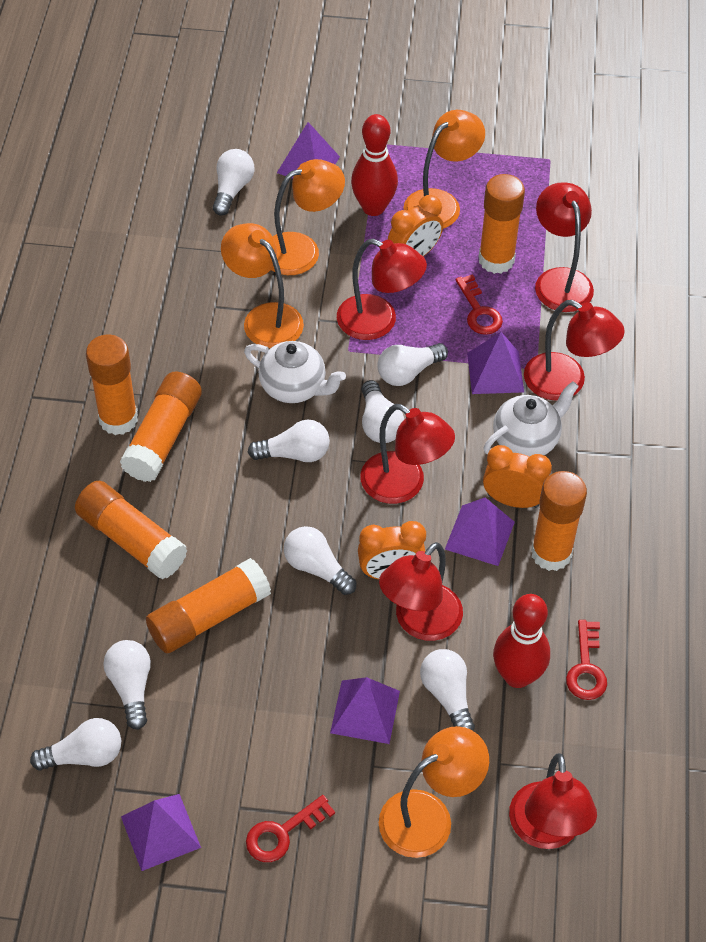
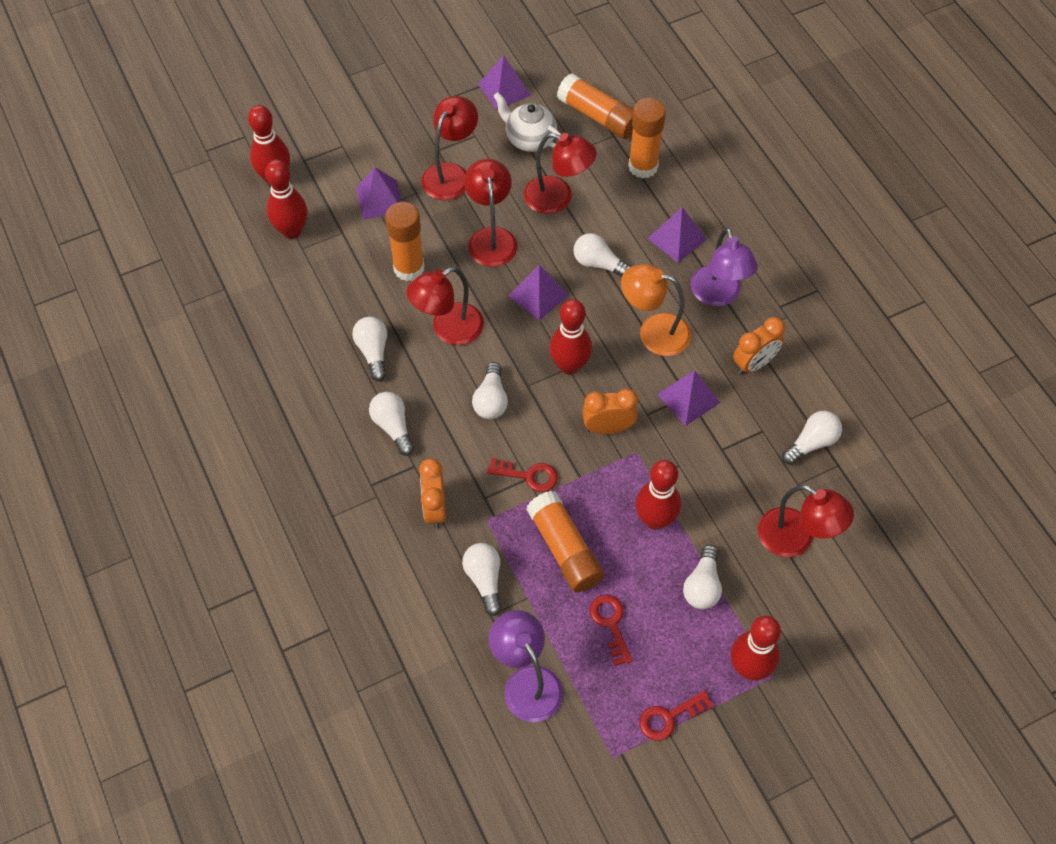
orange glue stick: 6 -> 4
orange lamp: 4 -> 1
purple lamp: 0 -> 2
red bowling pin: 2 -> 5
red lamp: 6 -> 5
white light bulb: 8 -> 7
white teapot: 2 -> 1

